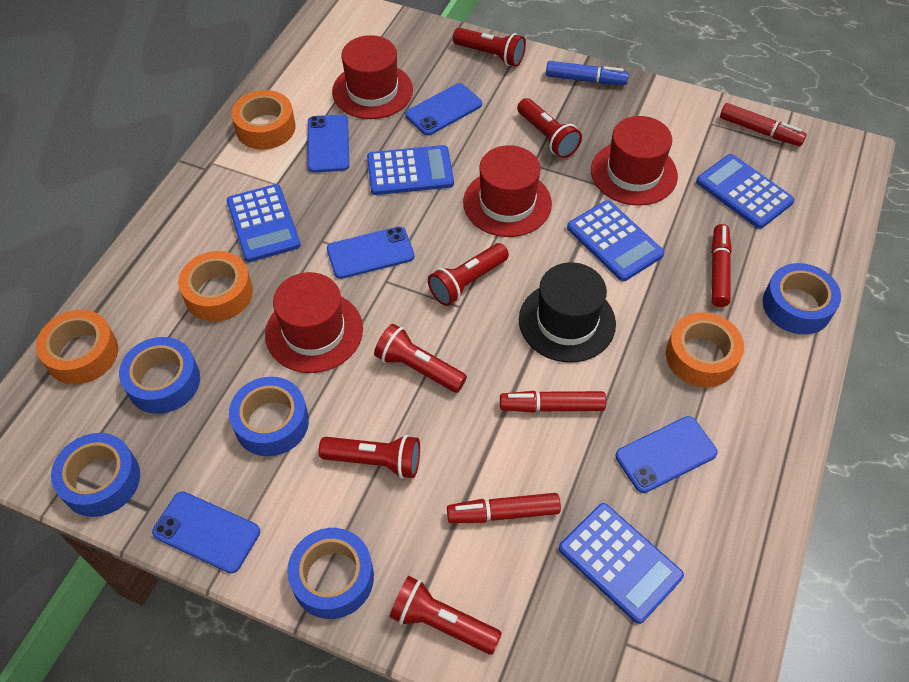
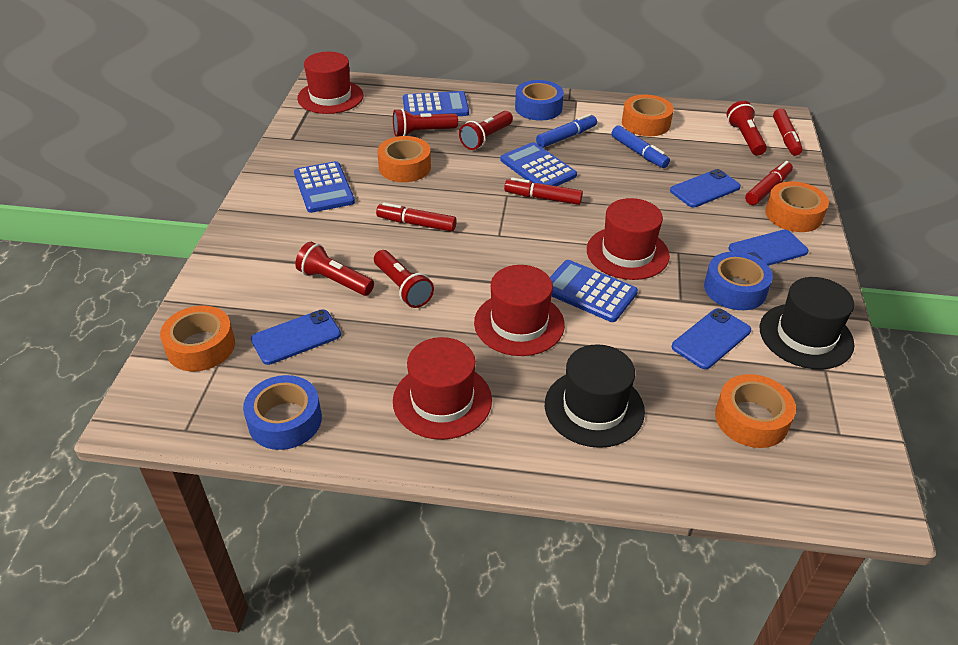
black hat: 1 -> 2
blue calculator: 5 -> 4
blue marker: 1 -> 2
blue phone: 5 -> 4
blue tape: 5 -> 3
orange tape: 4 -> 5
red flashlight: 6 -> 5

